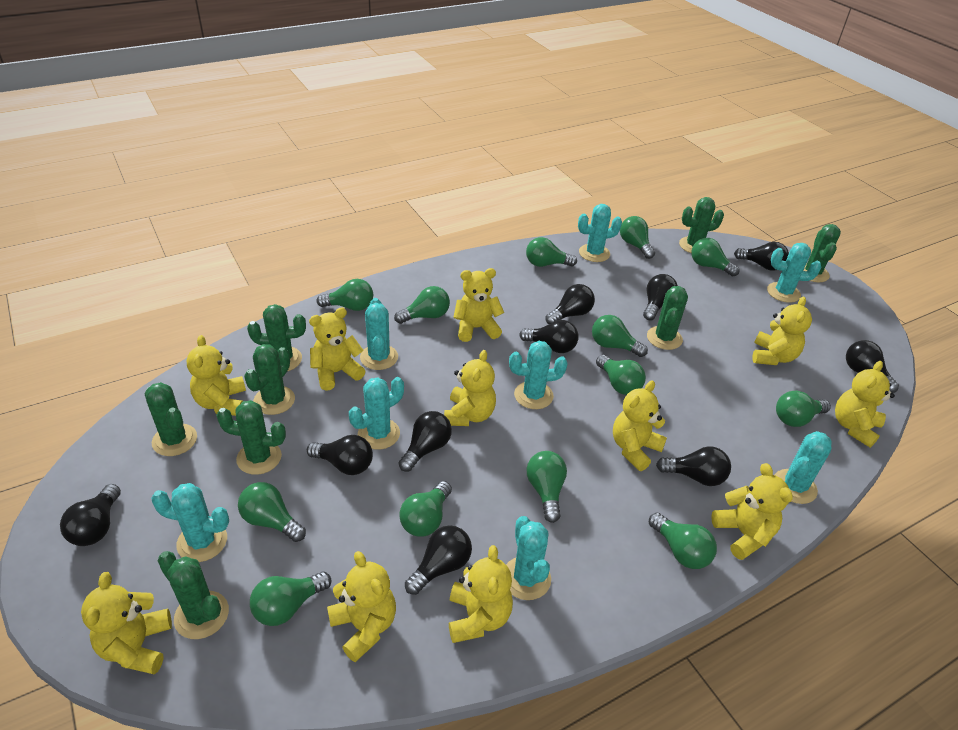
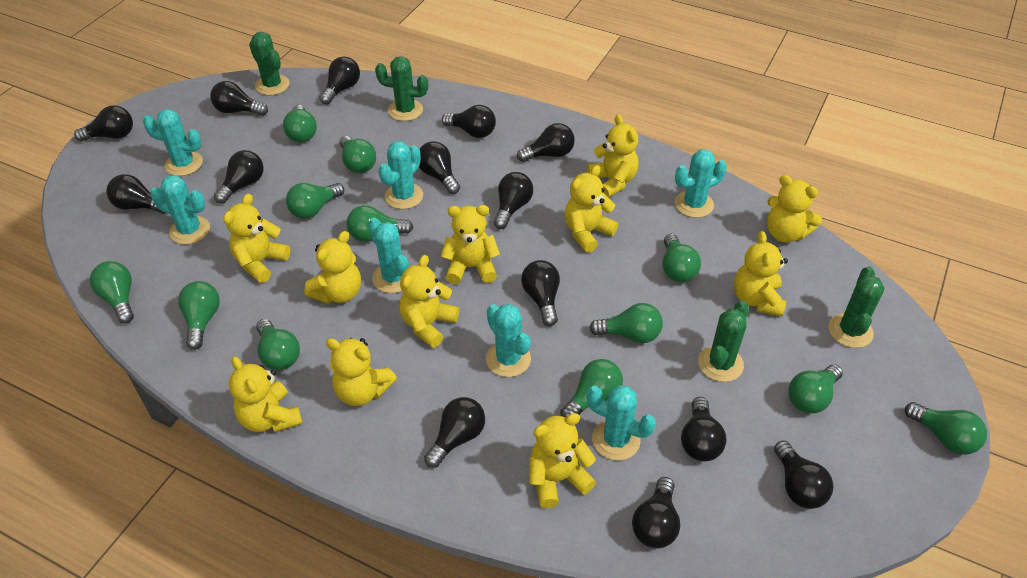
black light bulb: 10 -> 14
green cactus: 8 -> 4
green light bulb: 13 -> 12
turquoise cactus: 8 -> 7

